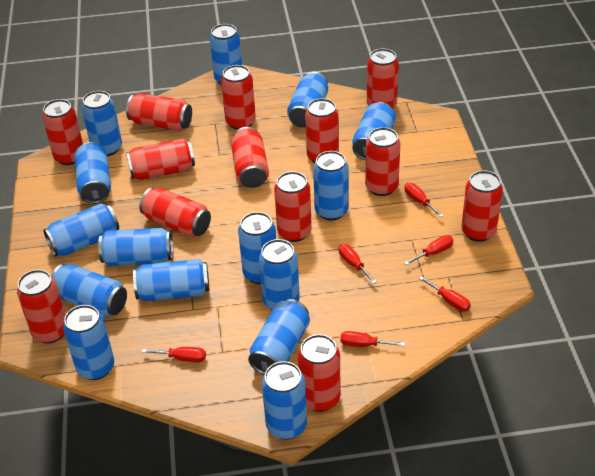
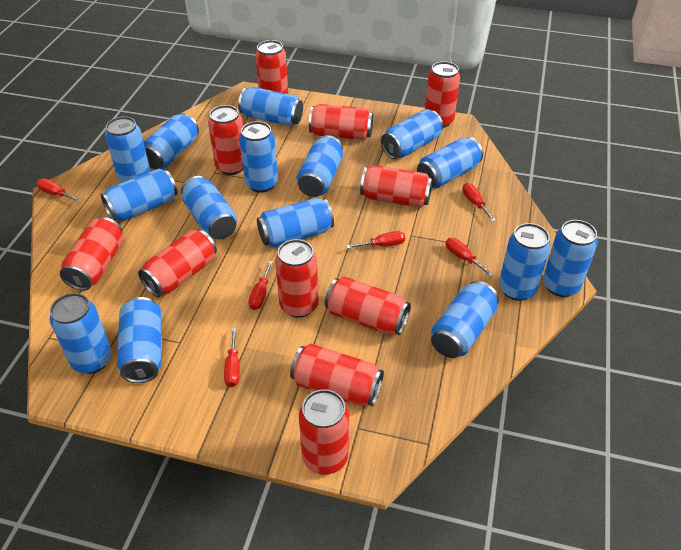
red can: 13 -> 11

